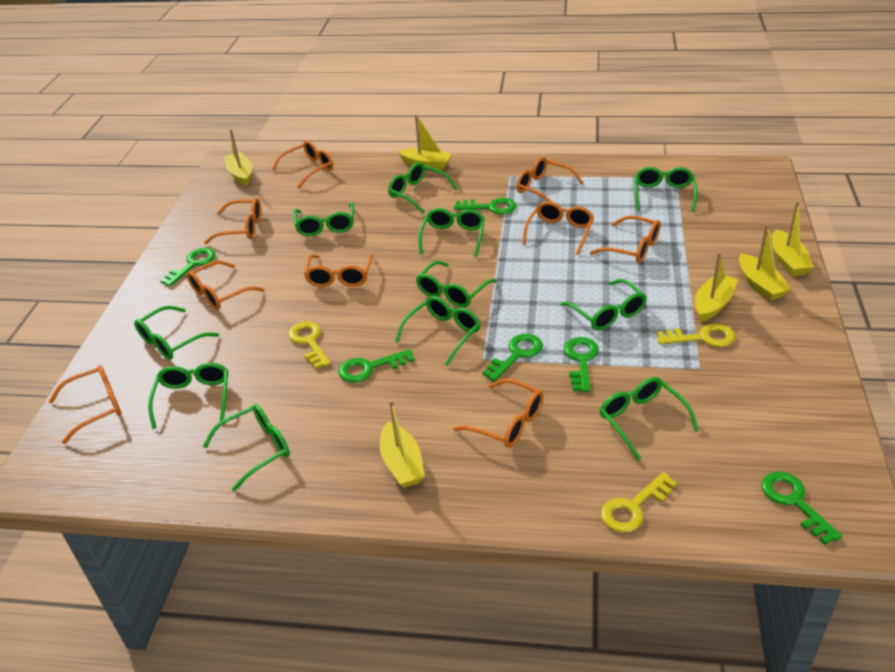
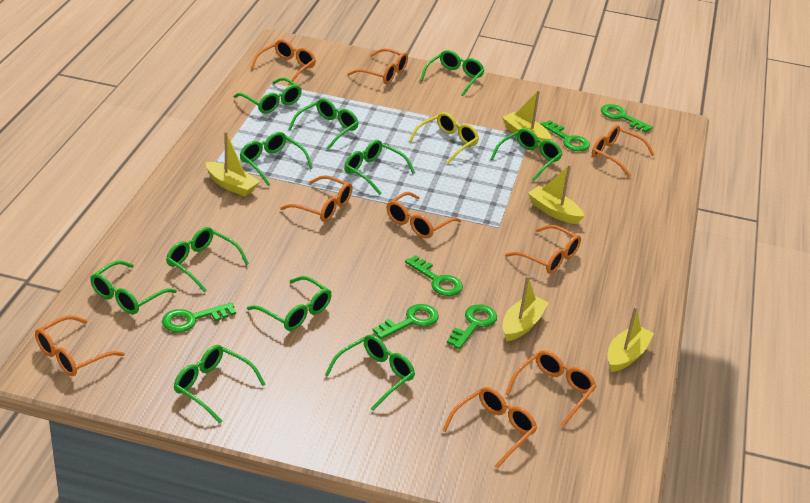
yellow boat: 6 -> 5
yellow glasses: 0 -> 1
yellow key: 3 -> 0

